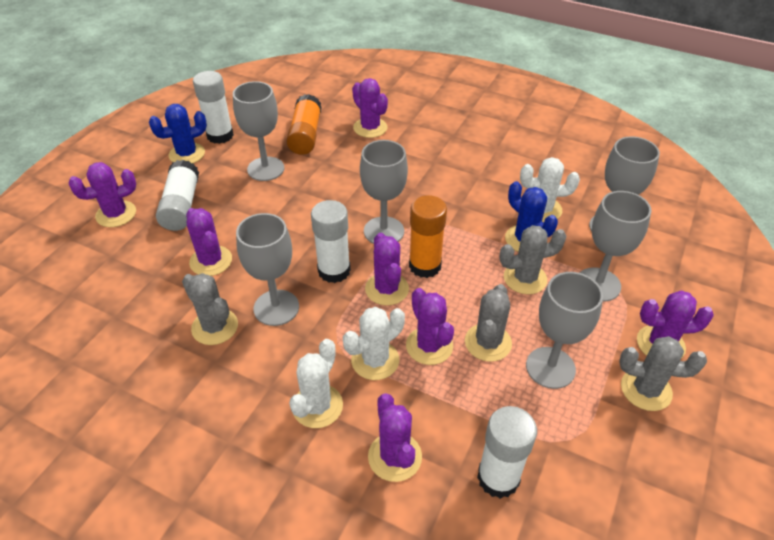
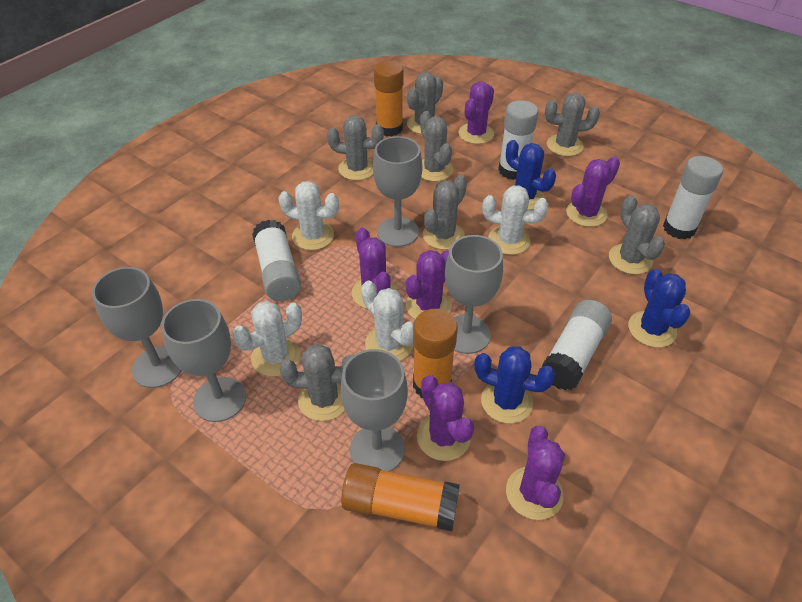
blue cactus: 2 -> 3
grey cactus: 4 -> 7
grey goblet: 6 -> 5
orange glue stick: 2 -> 3
purple cactus: 7 -> 6
white cactus: 3 -> 4

